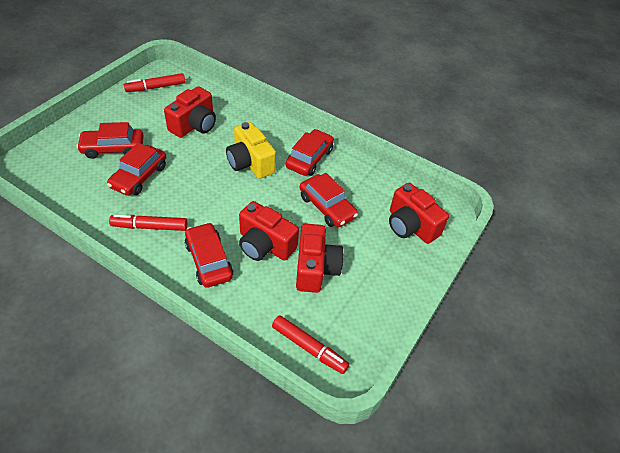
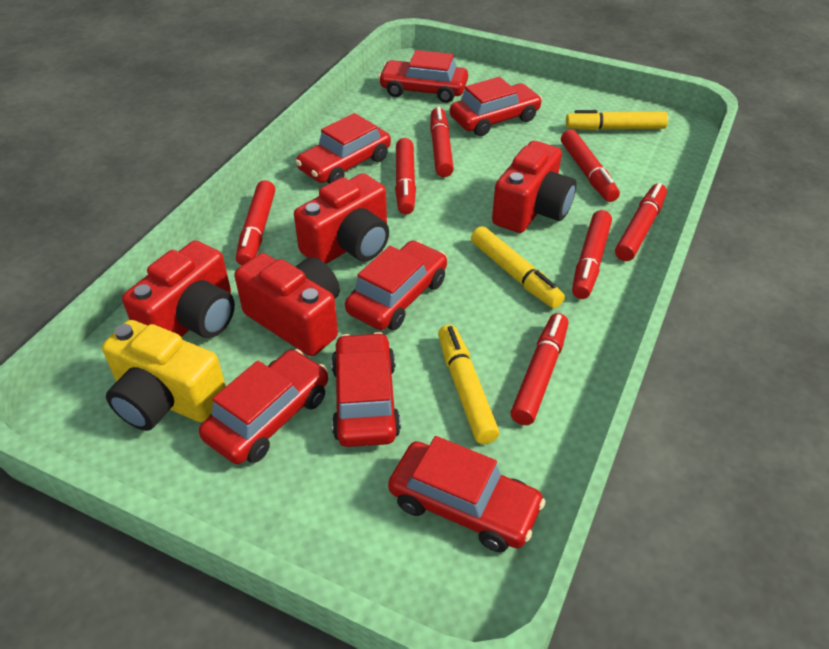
red car: 5 -> 7
red marker: 3 -> 7
yellow marker: 0 -> 3

